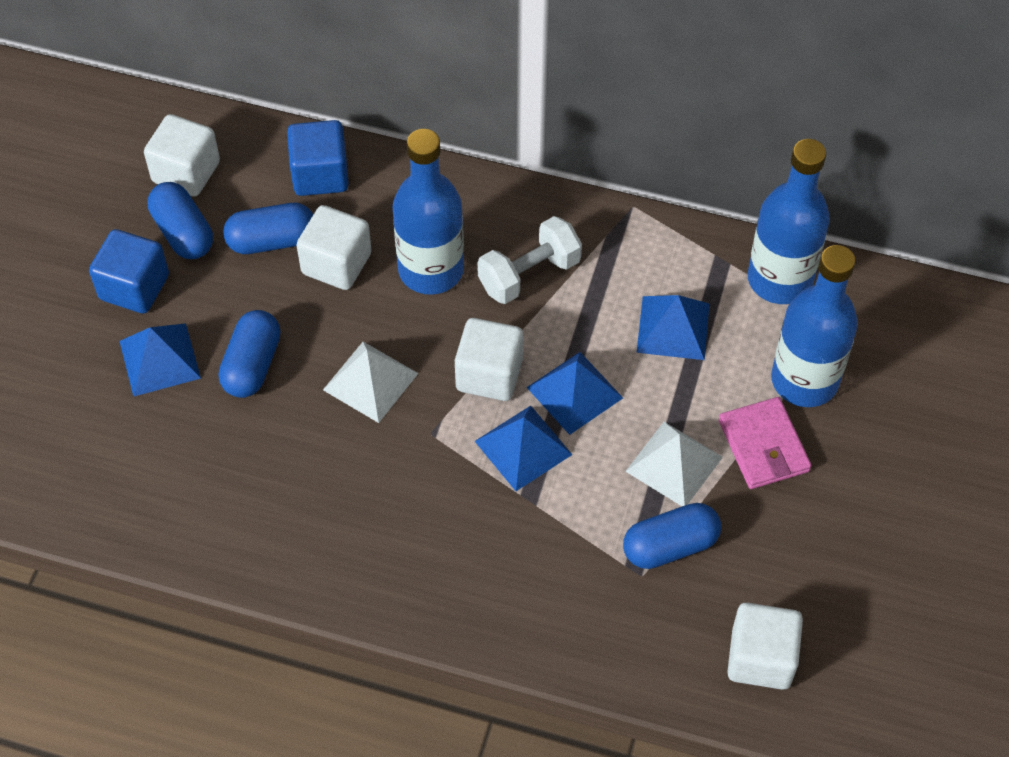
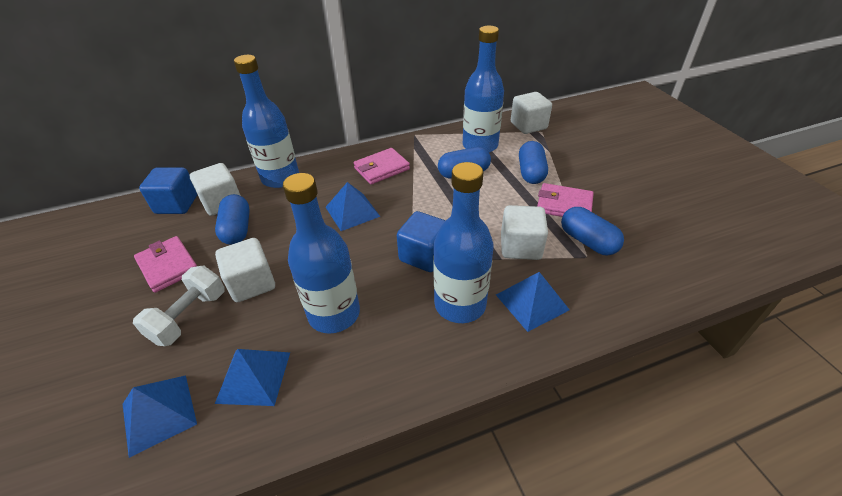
blue bottle: 3 -> 4
pink wallet: 1 -> 3
white pyramid: 2 -> 0

